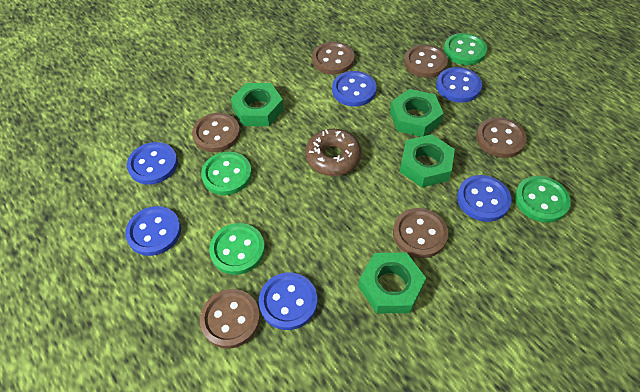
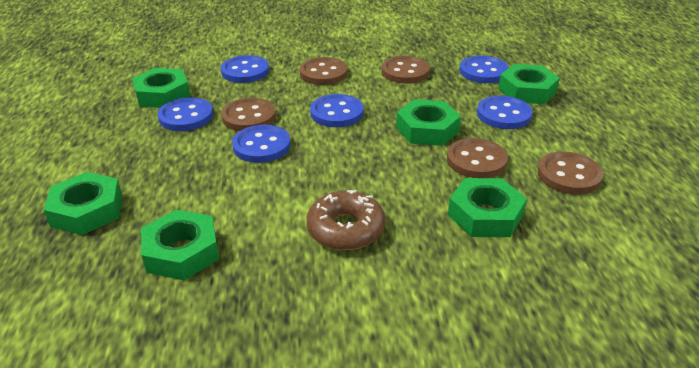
brown button: 6 -> 5
green button: 4 -> 0
green nut: 4 -> 6

